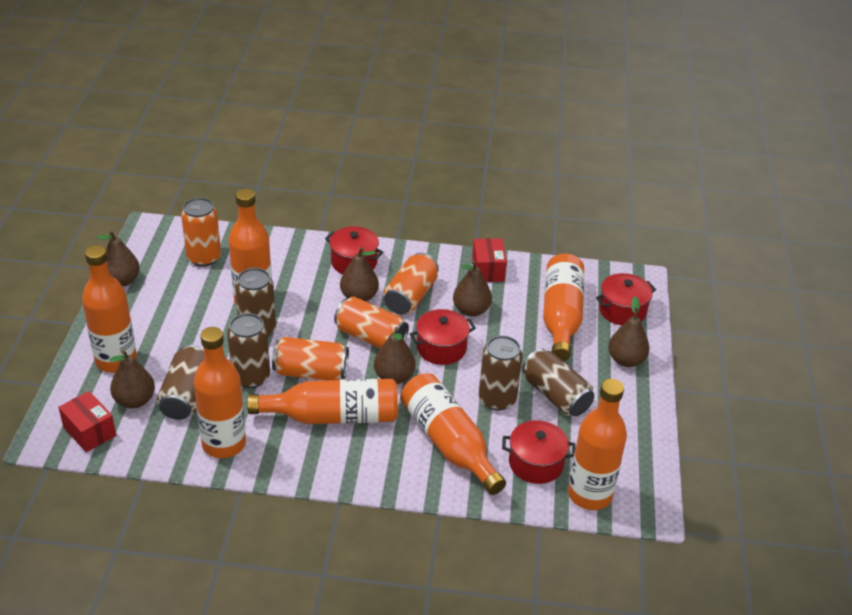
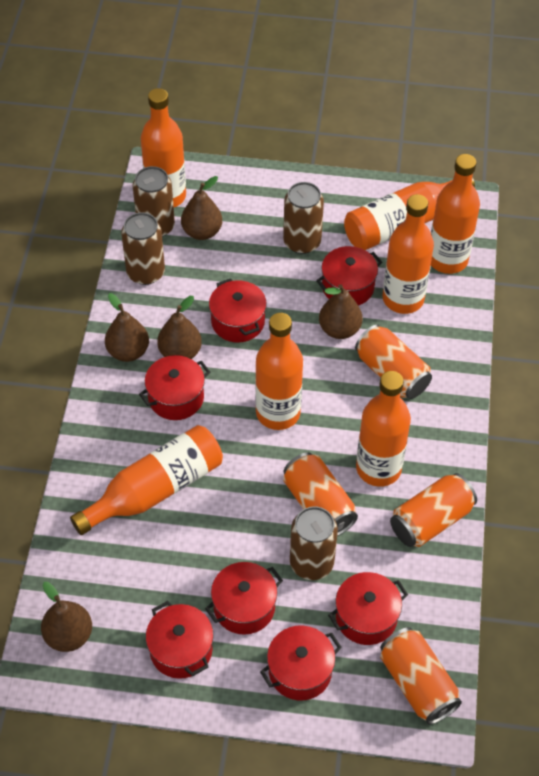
brown can: 5 -> 4
brown pear: 6 -> 5
red box: 2 -> 0
red pot: 4 -> 7

